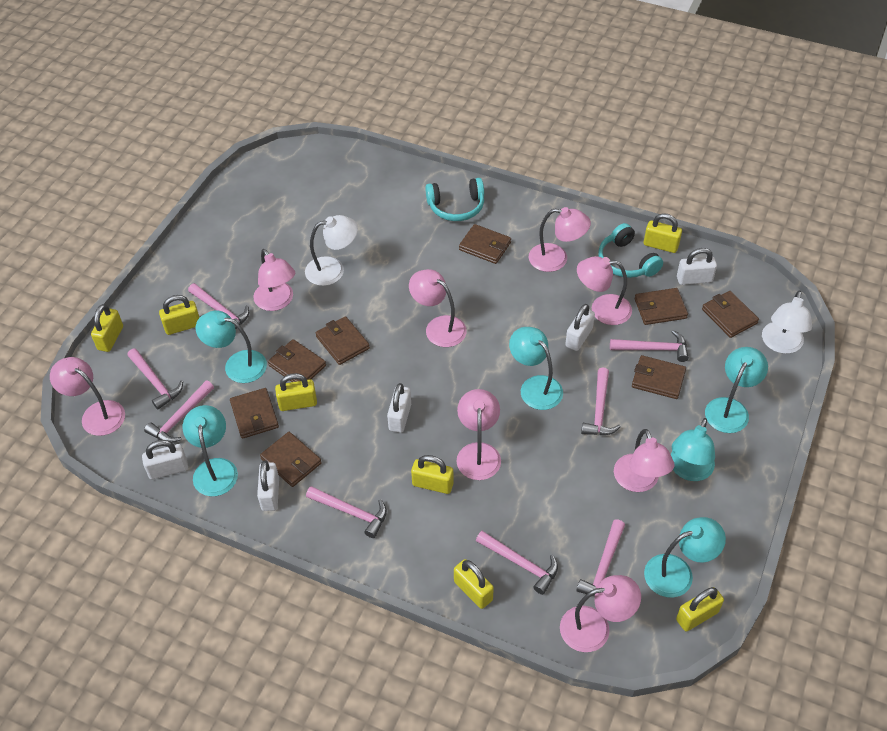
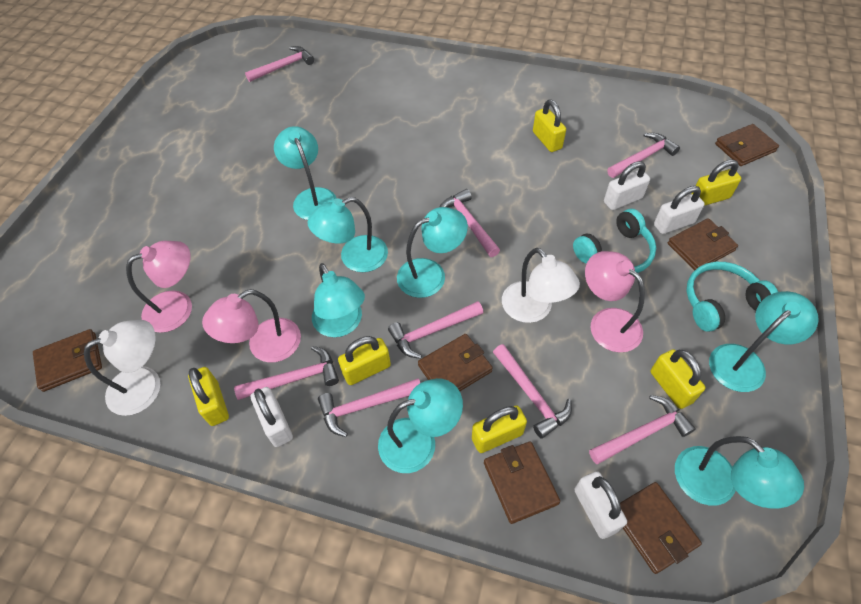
brown wallet: 8 -> 6
pink lamp: 8 -> 3
turquoise lamp: 6 -> 7
white padlock: 5 -> 4
yellow padlock: 7 -> 6

